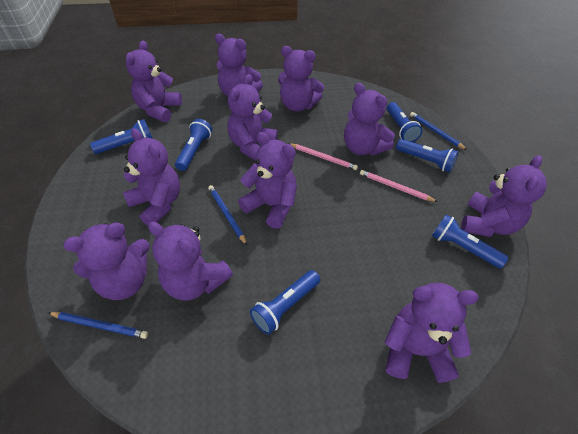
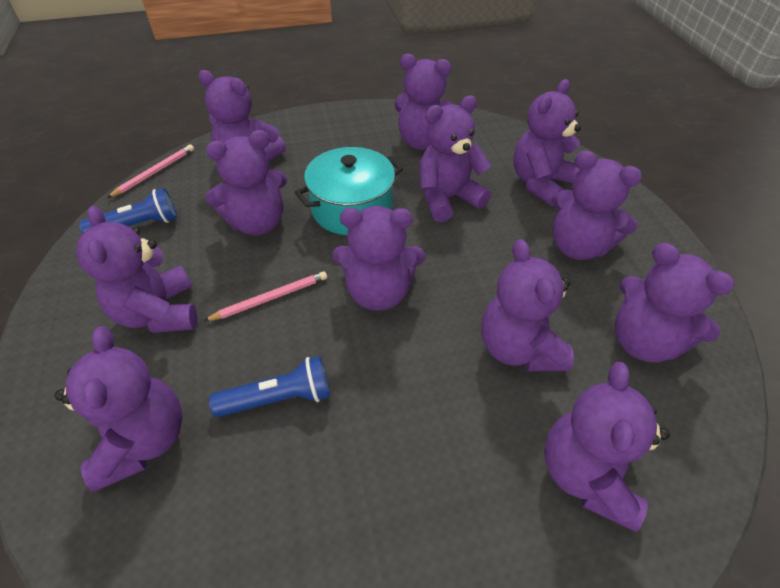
blue flashlight: 6 -> 2
blue pencil: 3 -> 0
purple teddy bear: 11 -> 12
turquoise pot: 0 -> 1

